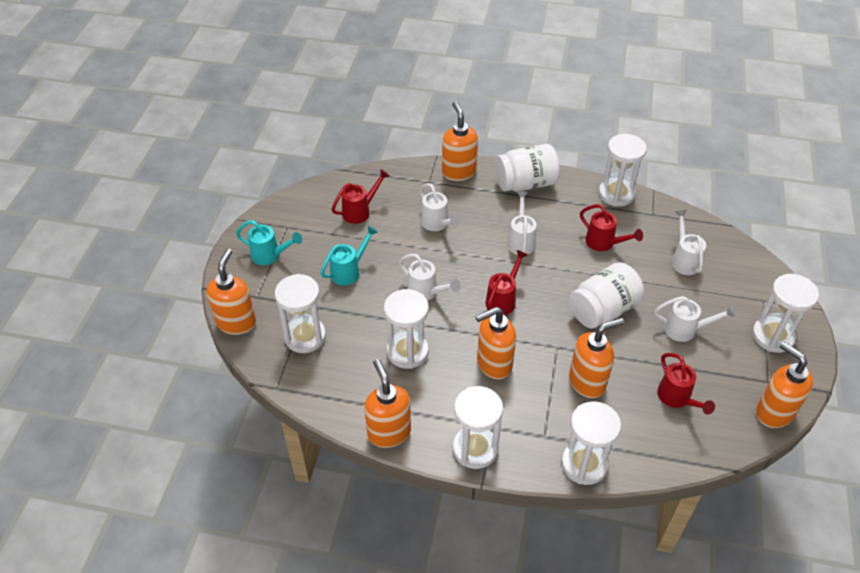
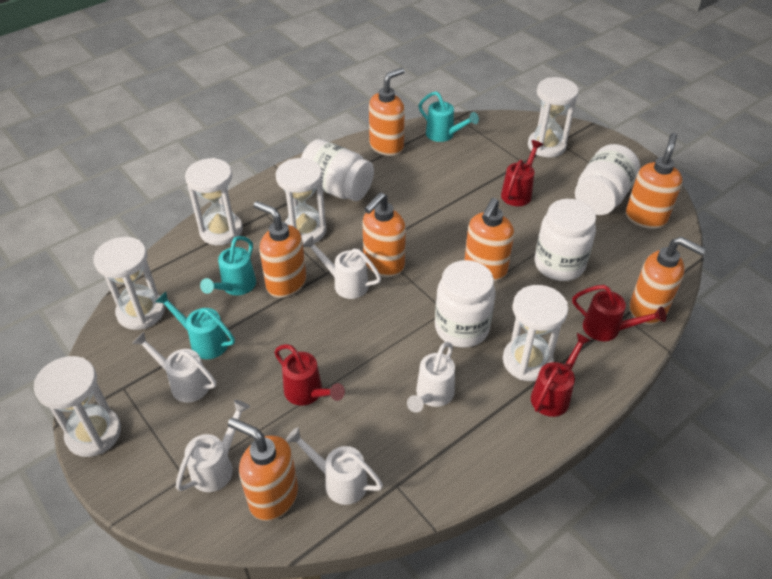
orange soap dispenser: 6 -> 7
turquoise watering can: 2 -> 3
white jar: 2 -> 4

